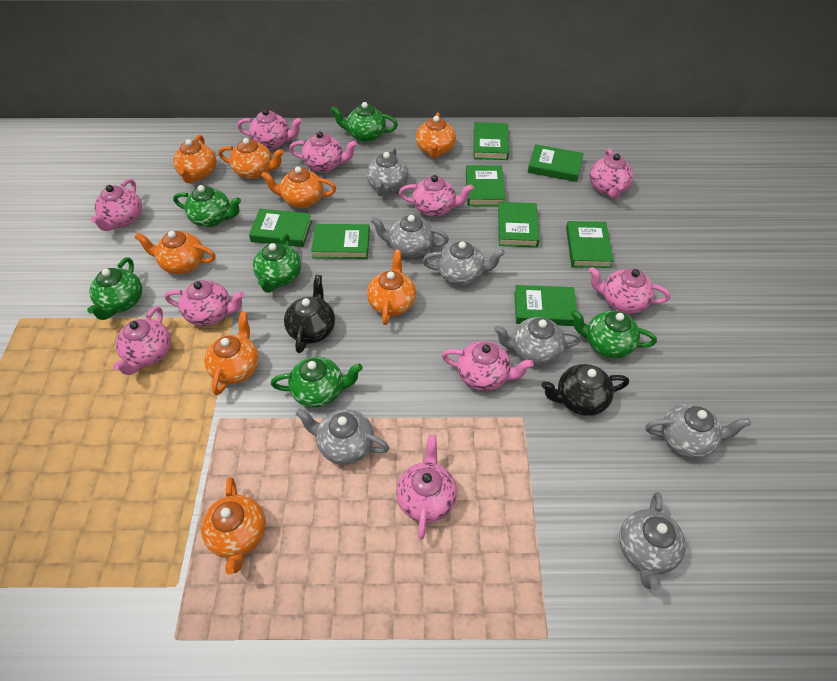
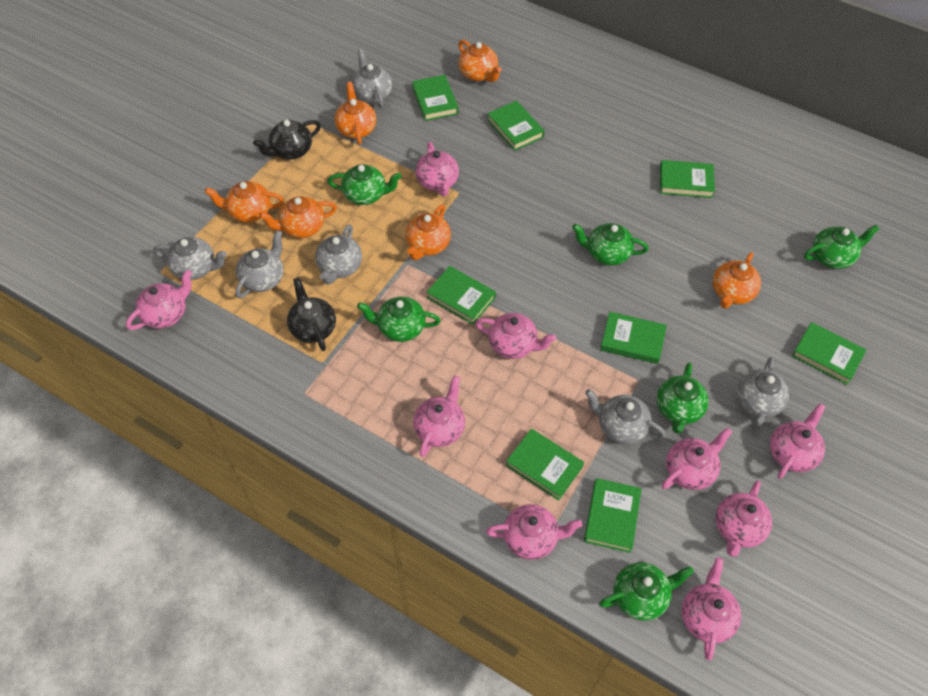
grey teapot: 7 -> 6
orange teapot: 8 -> 6
pink teapot: 10 -> 9

